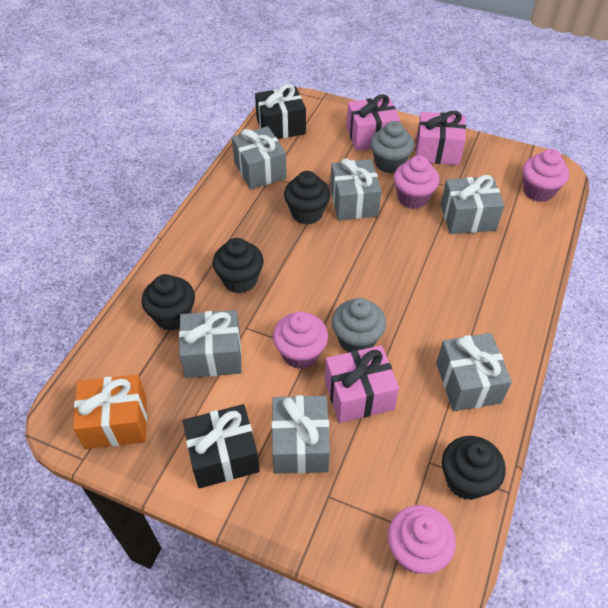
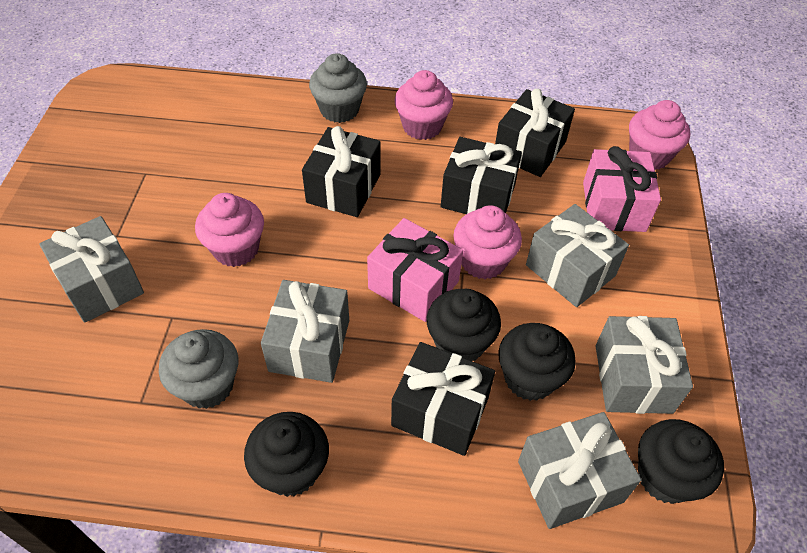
black gift: 2 -> 4
grey gift: 6 -> 5
orange gift: 1 -> 0
pink gift: 3 -> 2

